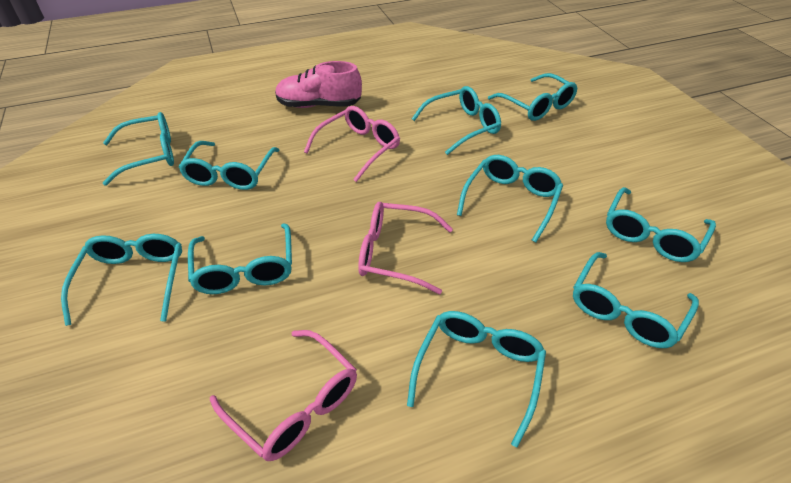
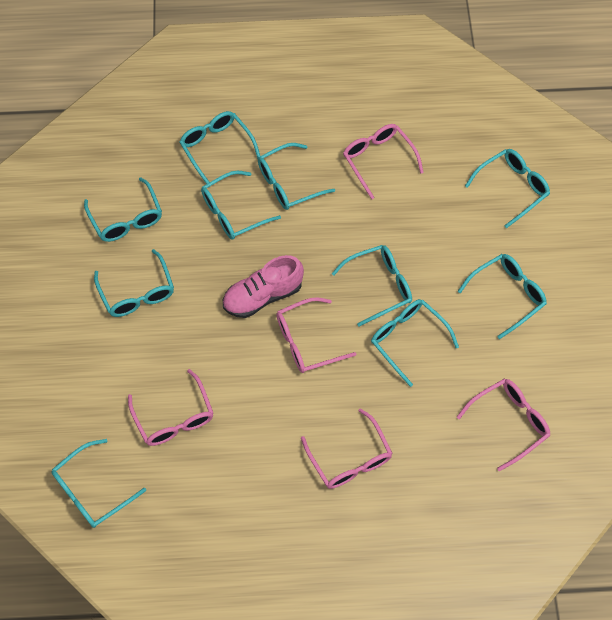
pink glasses: 3 -> 5

